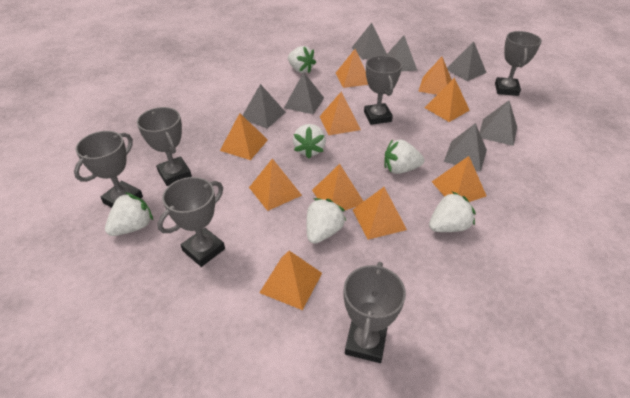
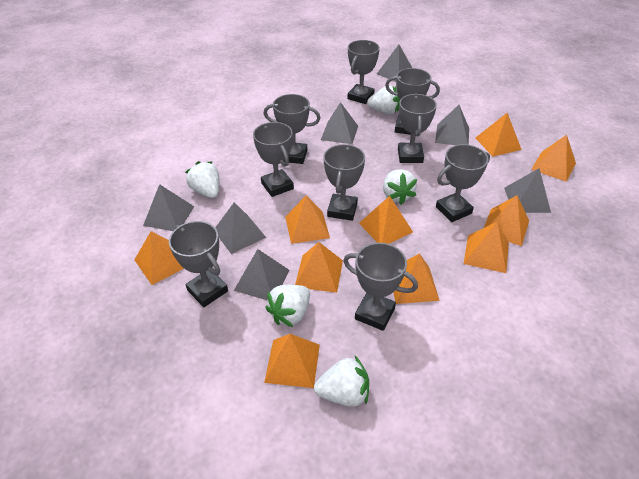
grey trophy: 6 -> 9
white strawberry: 6 -> 5

